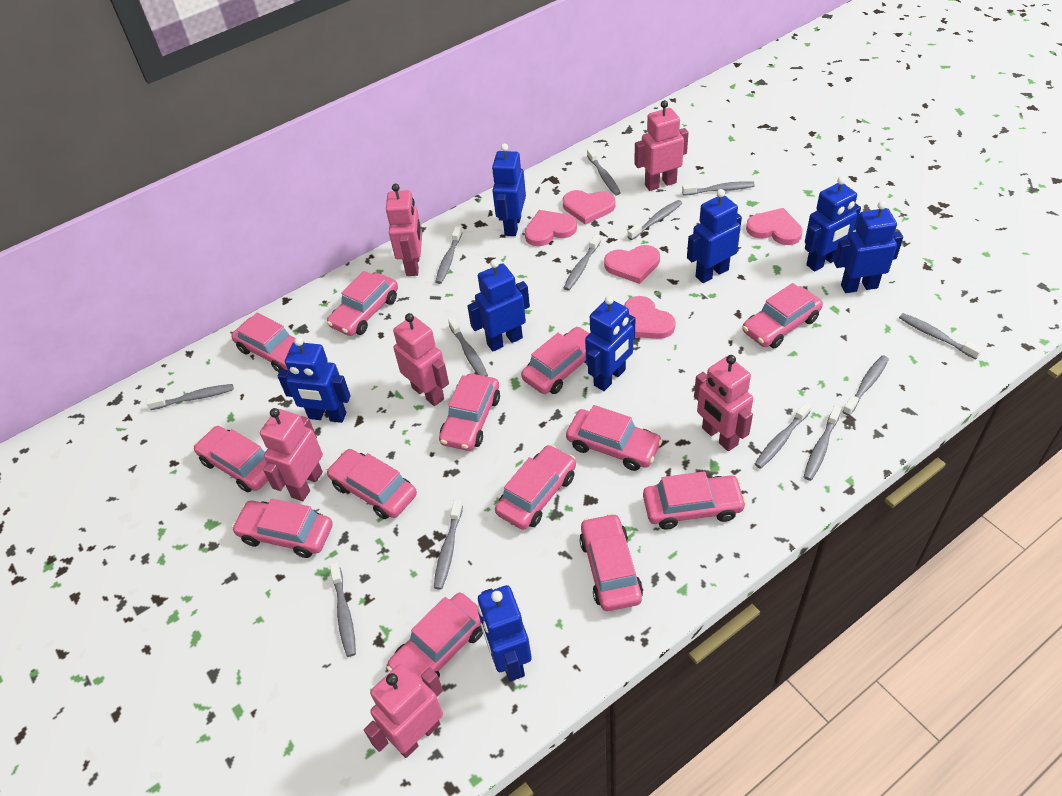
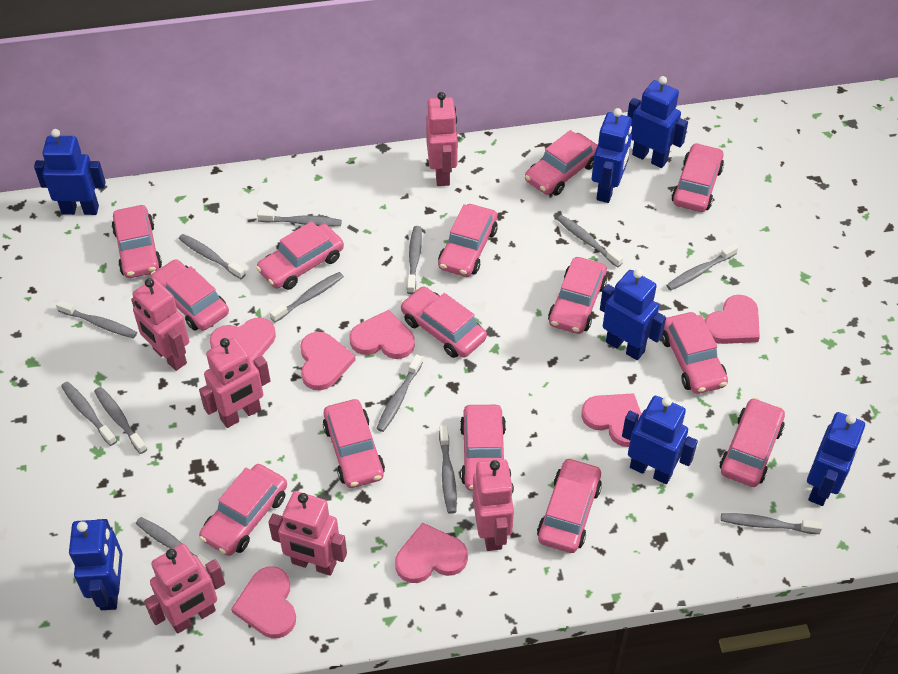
blue robot: 8 -> 7
pink car: 13 -> 14
pink heart: 5 -> 7

